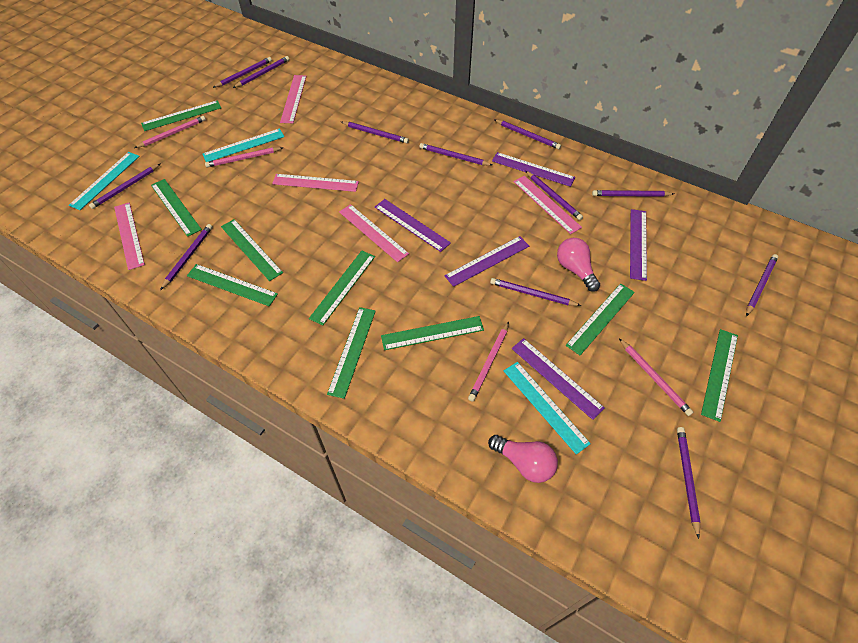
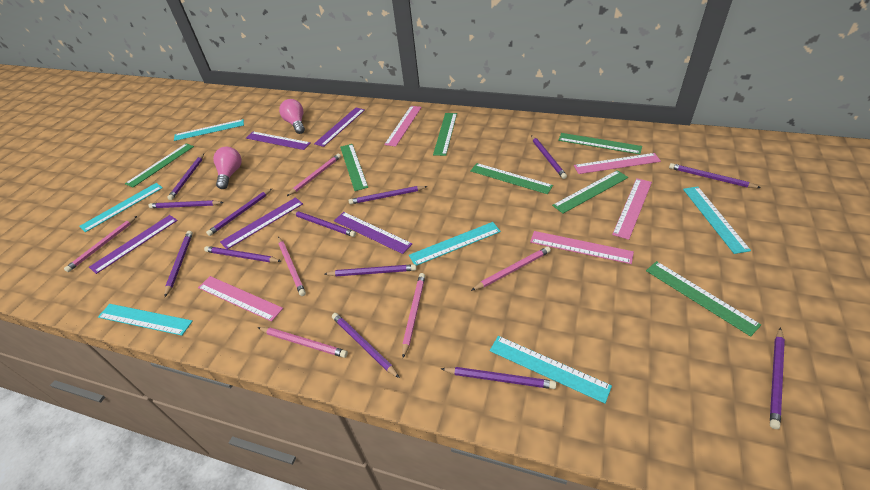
green ruler: 9 -> 7
pink pencil: 4 -> 6
purple pencil: 12 -> 13
turquoise ruler: 3 -> 6

